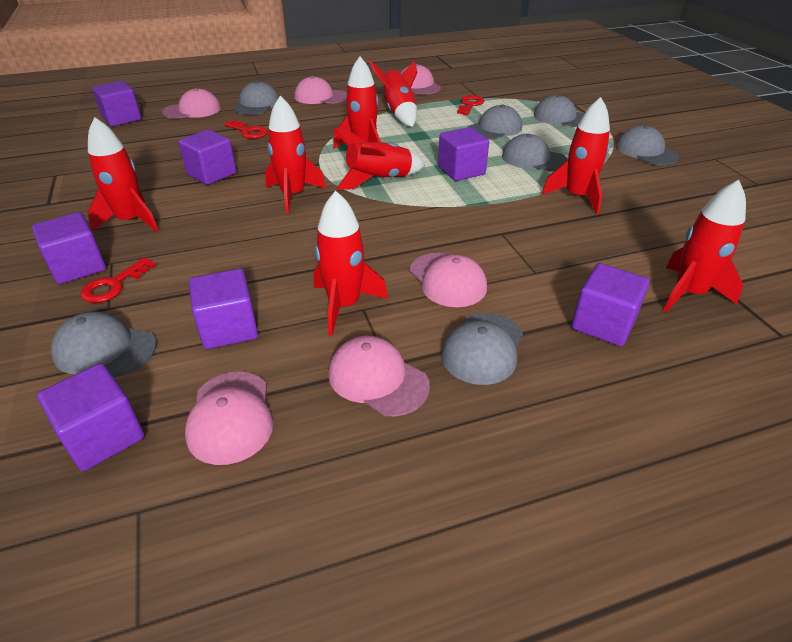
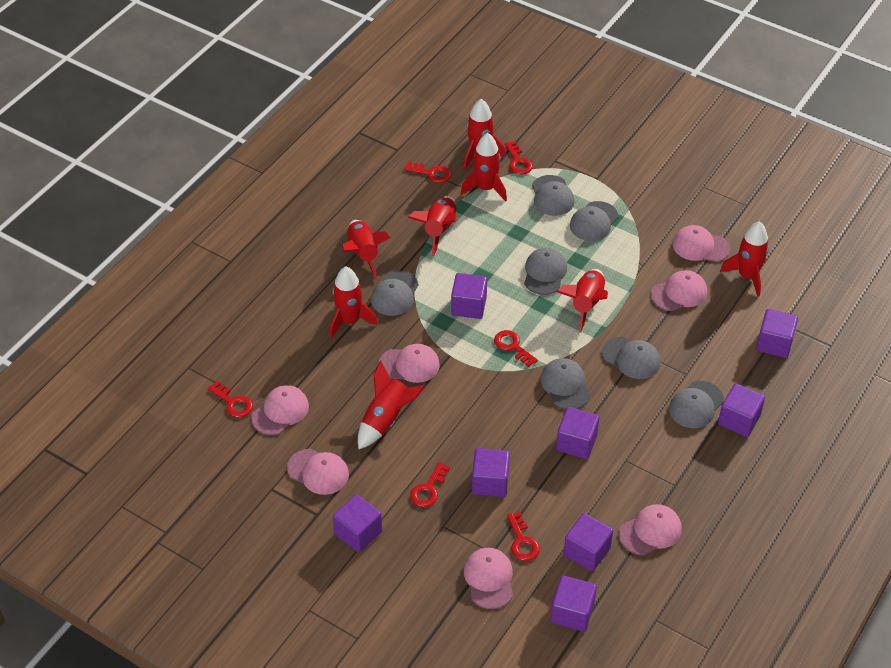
pink cap: 6 -> 7
purple cube: 7 -> 8
red key: 3 -> 6

